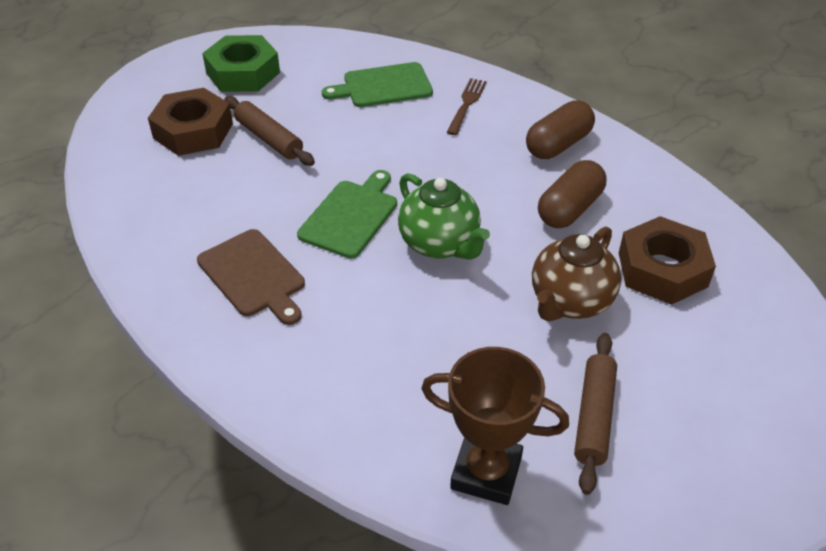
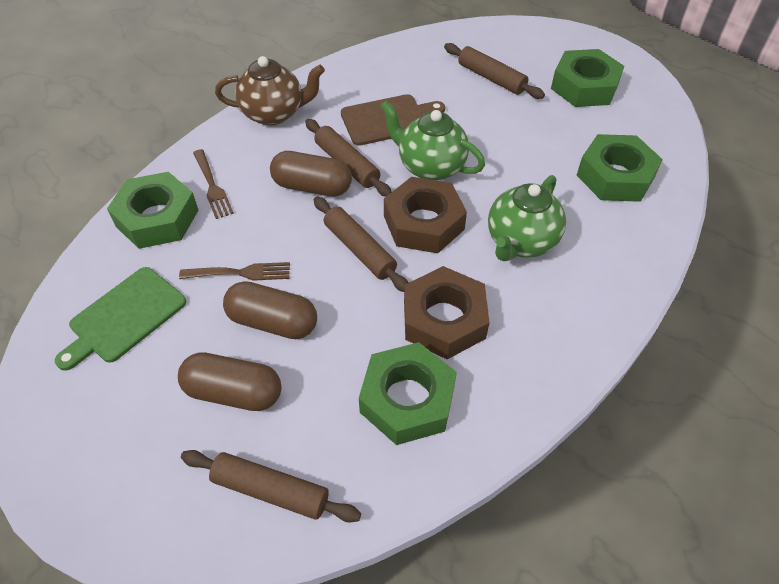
brown capsule: 2 -> 3
brown fork: 1 -> 2
brown rolling pin: 2 -> 4
brown trophy: 1 -> 0
green cutting board: 2 -> 1
green nut: 1 -> 4
green teapot: 1 -> 2

